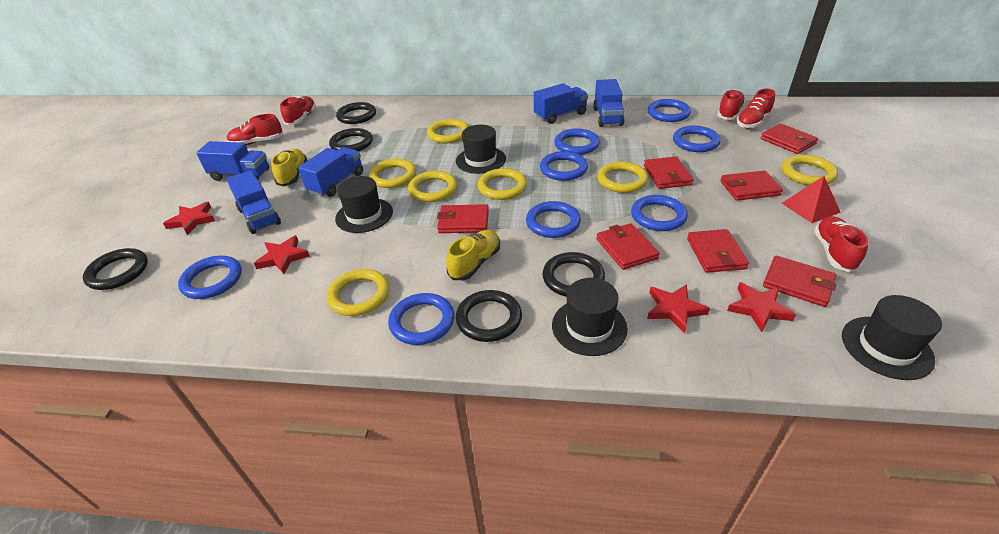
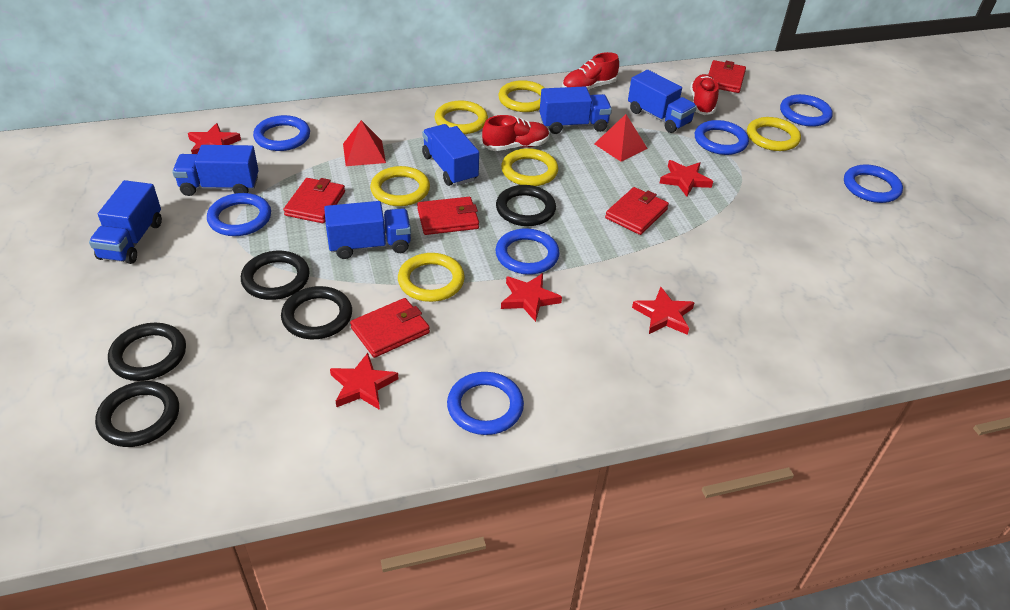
black hat: 4 -> 0
blue ring: 8 -> 7
blue truck: 5 -> 6
red pyramid: 1 -> 2
red shoe: 5 -> 3
red star: 4 -> 5
red wallet: 7 -> 5
yellow ring: 7 -> 6
yellow shoe: 2 -> 0

